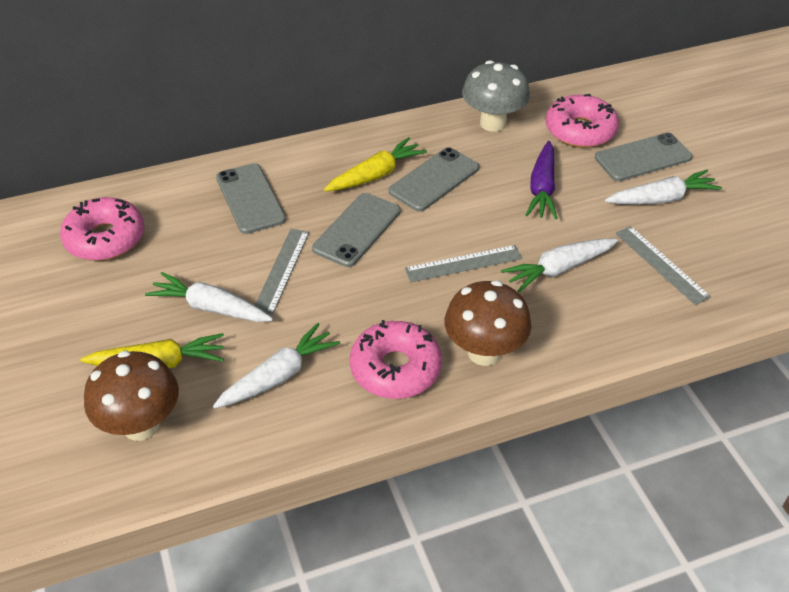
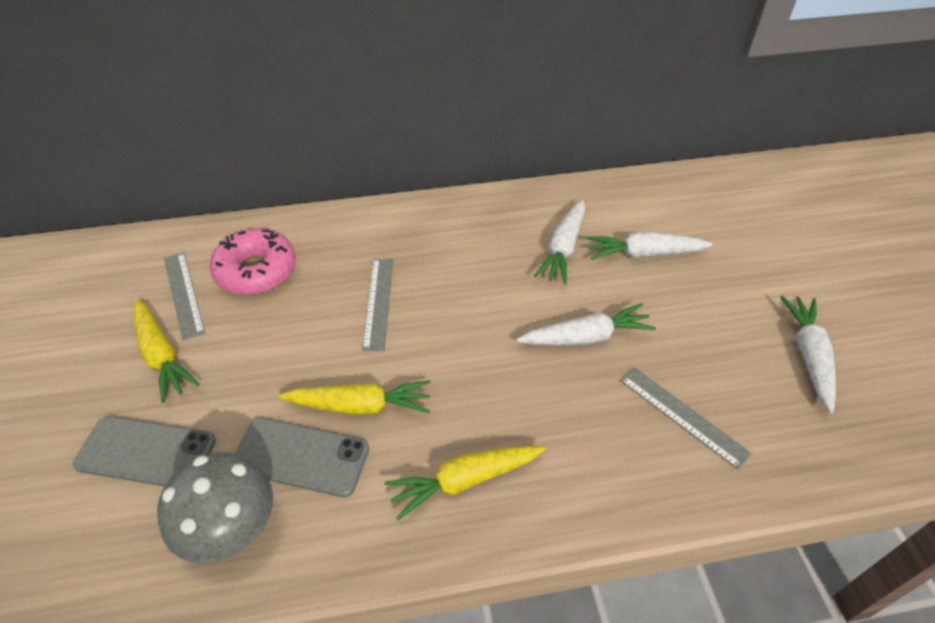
brown mushroom: 2 -> 0
grey phone: 4 -> 2
pink donut: 3 -> 1
purple carrot: 1 -> 0
yellow carrot: 2 -> 3

